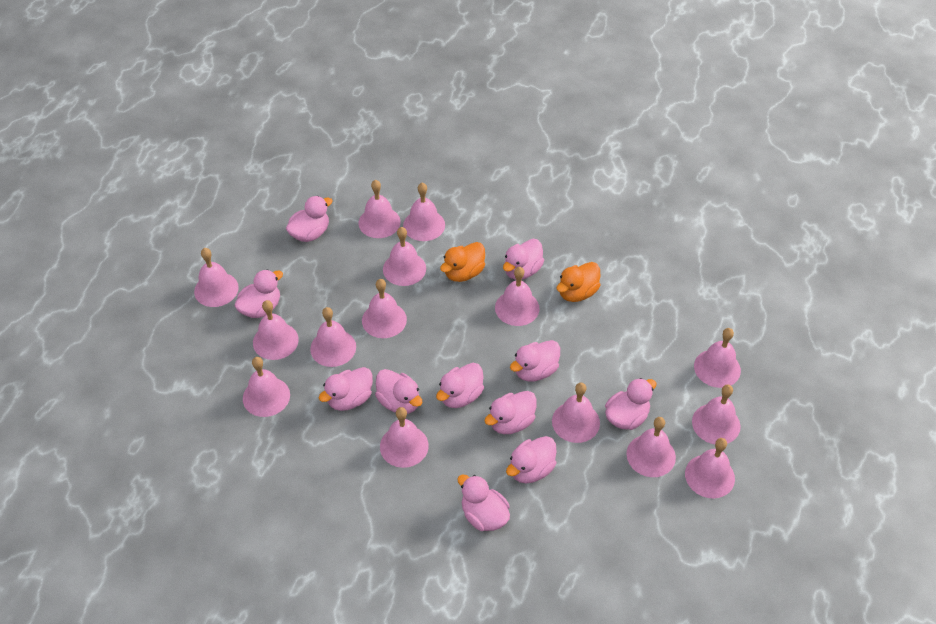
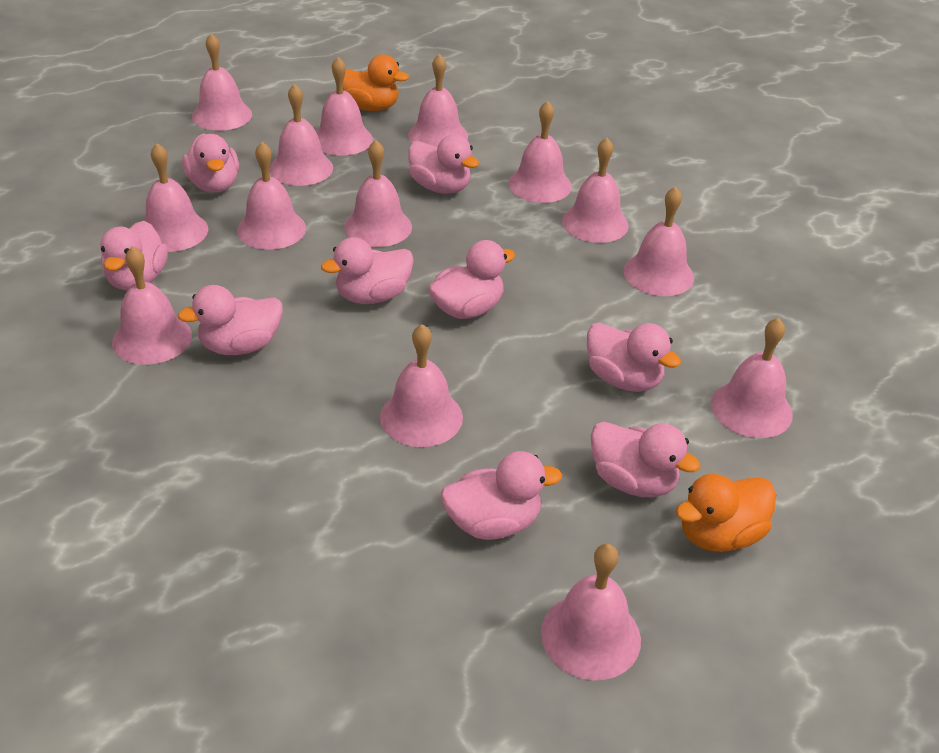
pink bell: 15 -> 14
pink duck: 11 -> 9

